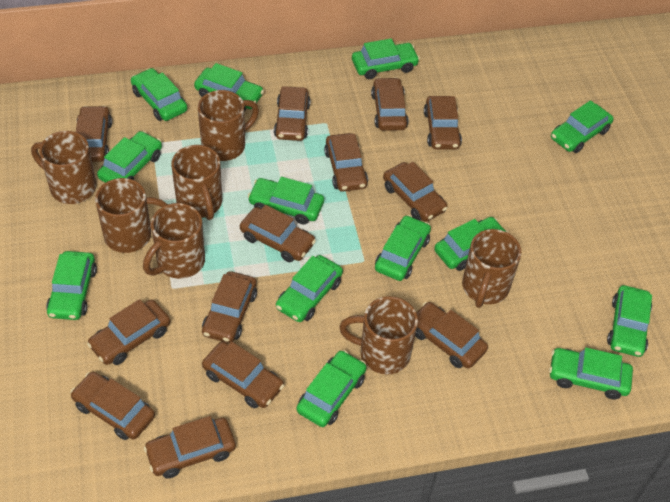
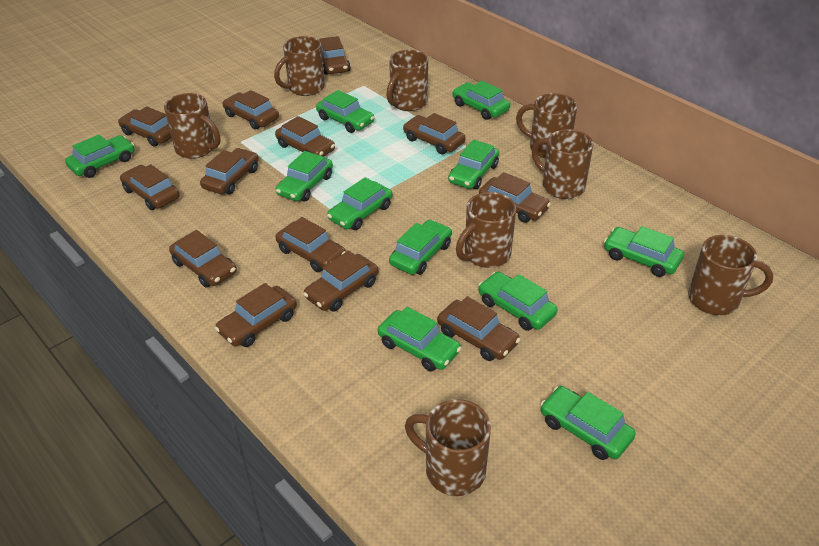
brown mug: 7 -> 8
green car: 13 -> 11

